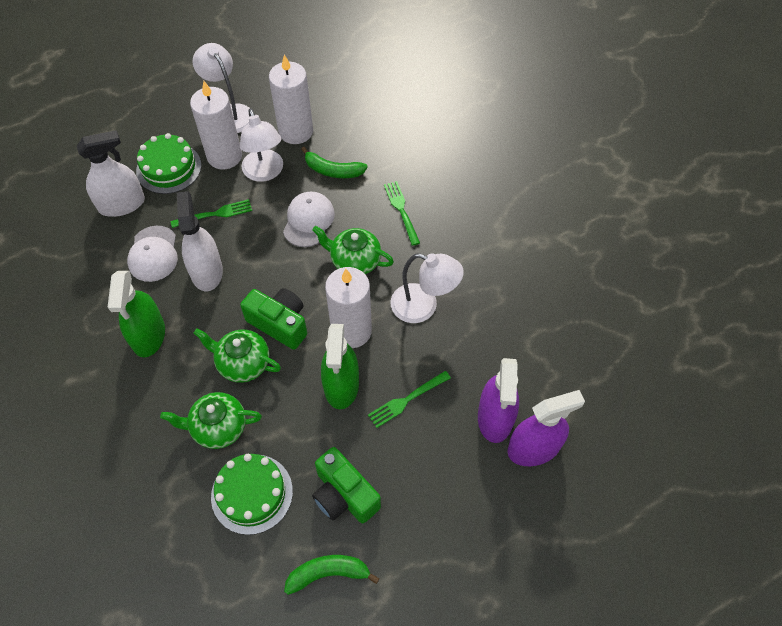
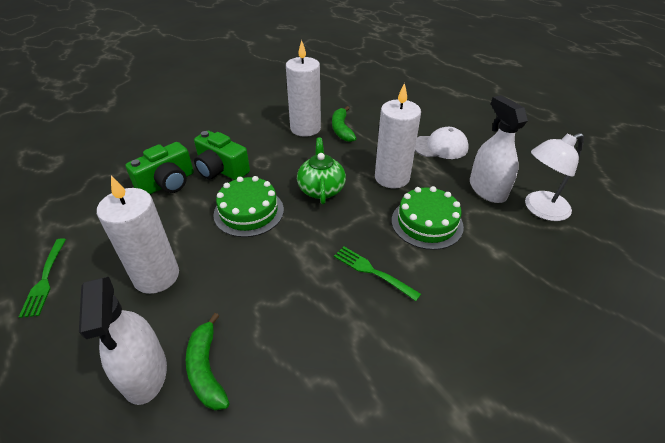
green fork: 3 -> 2
green spray bottle: 2 -> 0
green teapot: 3 -> 1
purple spray bottle: 2 -> 0
white cap: 2 -> 1
white lamp: 3 -> 1

